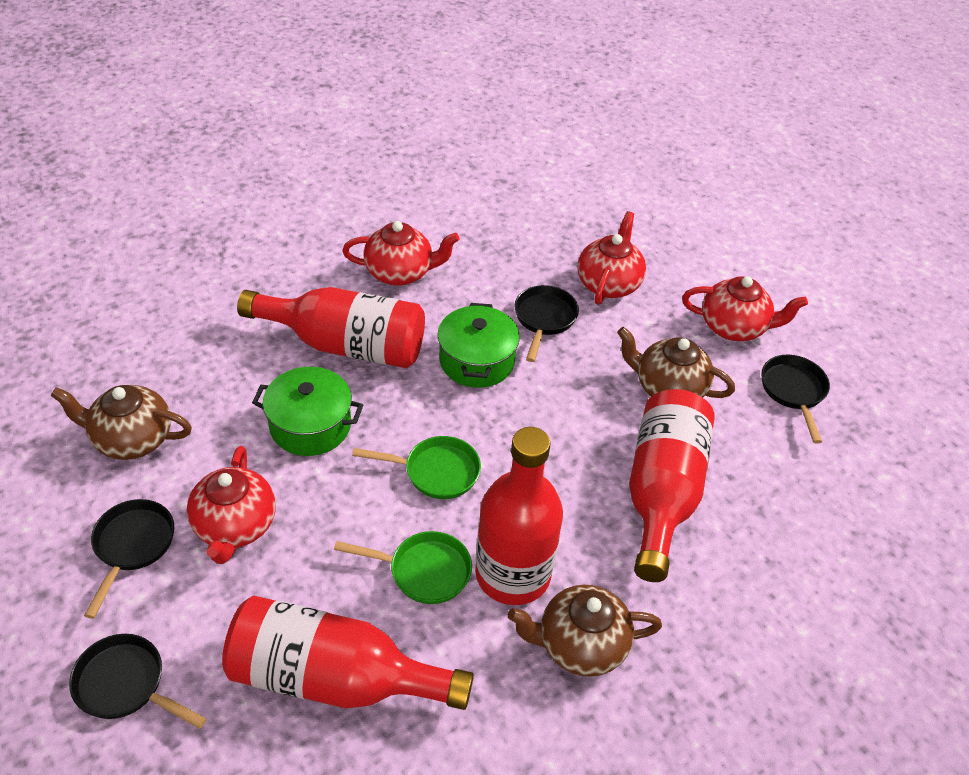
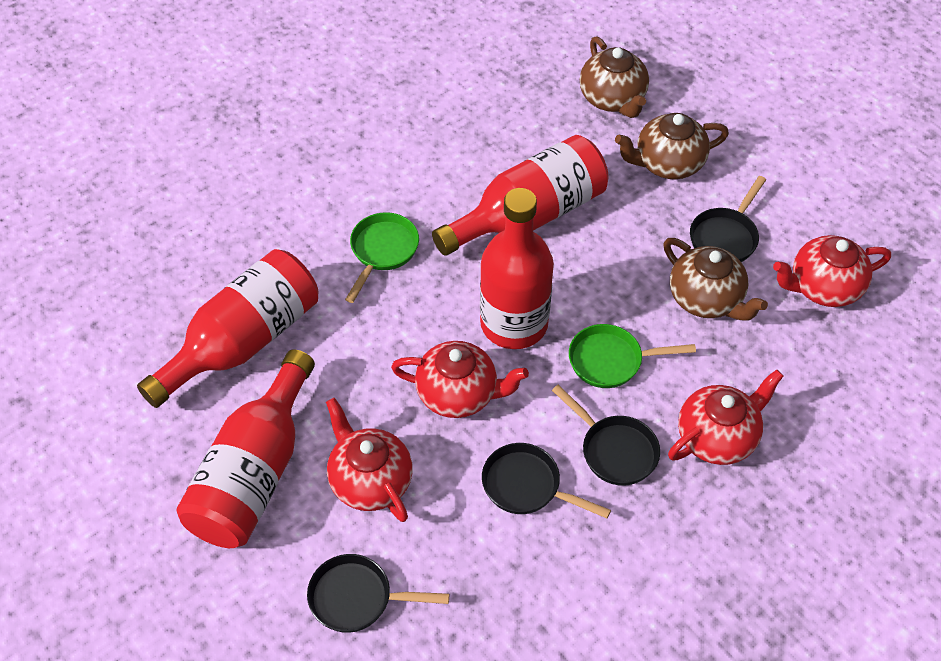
green pot: 2 -> 0

